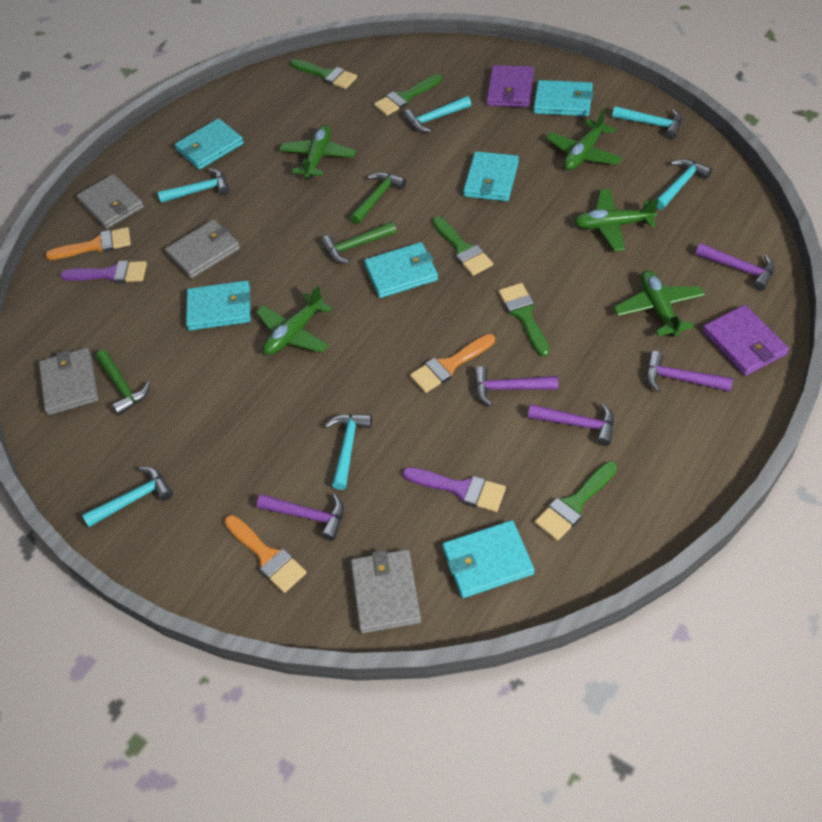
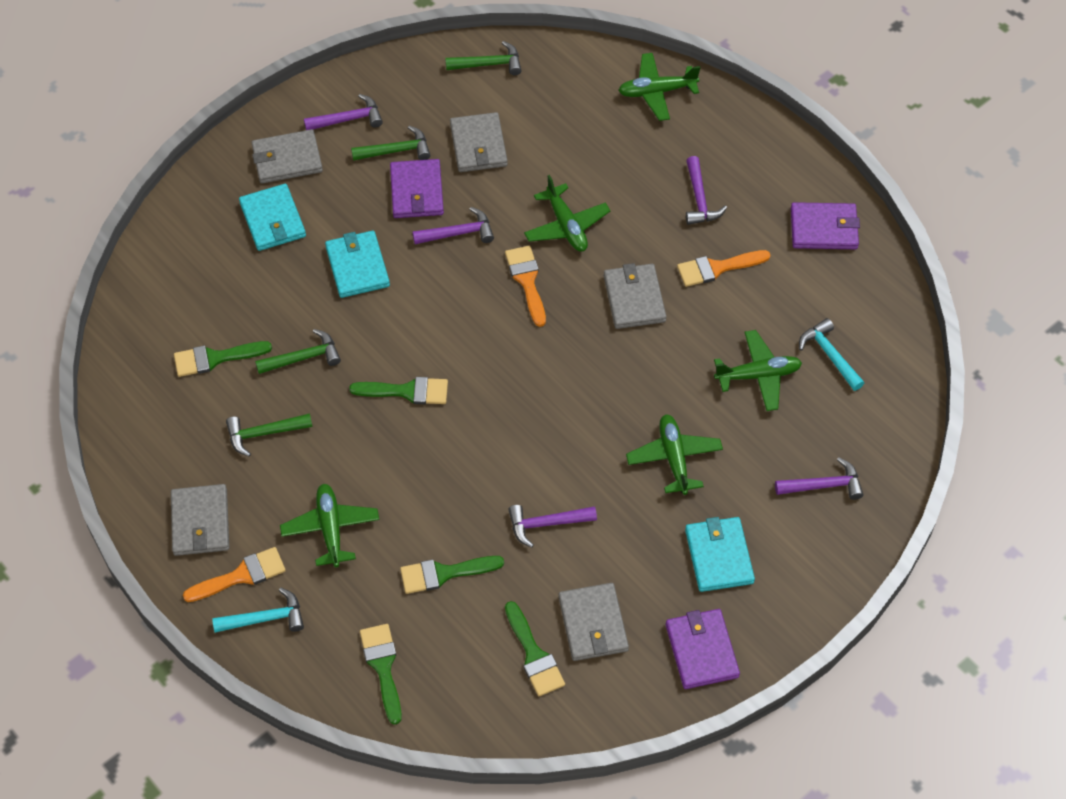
green hammer: 3 -> 4
grey wallet: 4 -> 5
purple brush: 2 -> 0
purple wallet: 2 -> 3
turquoise hammer: 6 -> 2
turquoise wallet: 6 -> 3

